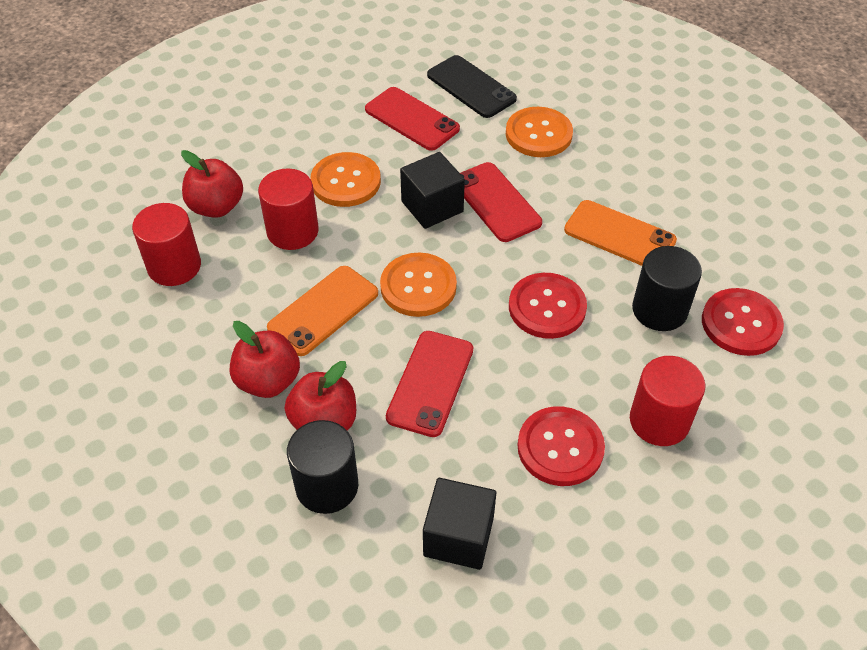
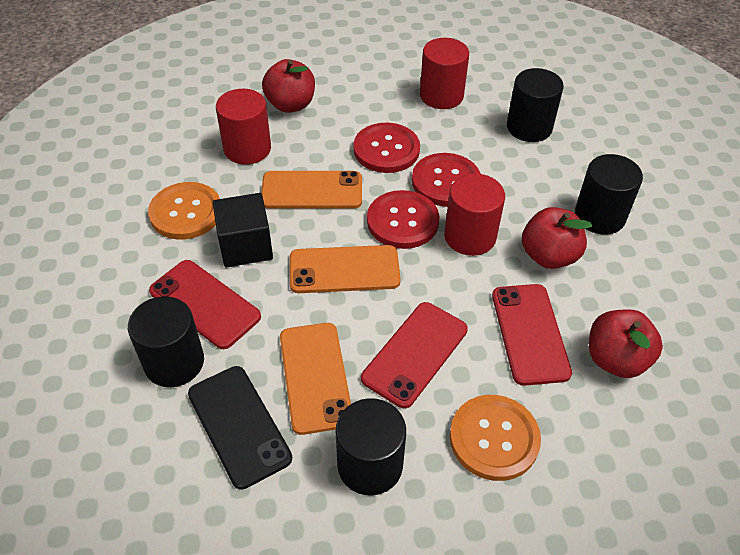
black cube: 2 -> 1
black cylinder: 2 -> 4
orange button: 3 -> 2
orange phone: 2 -> 3

